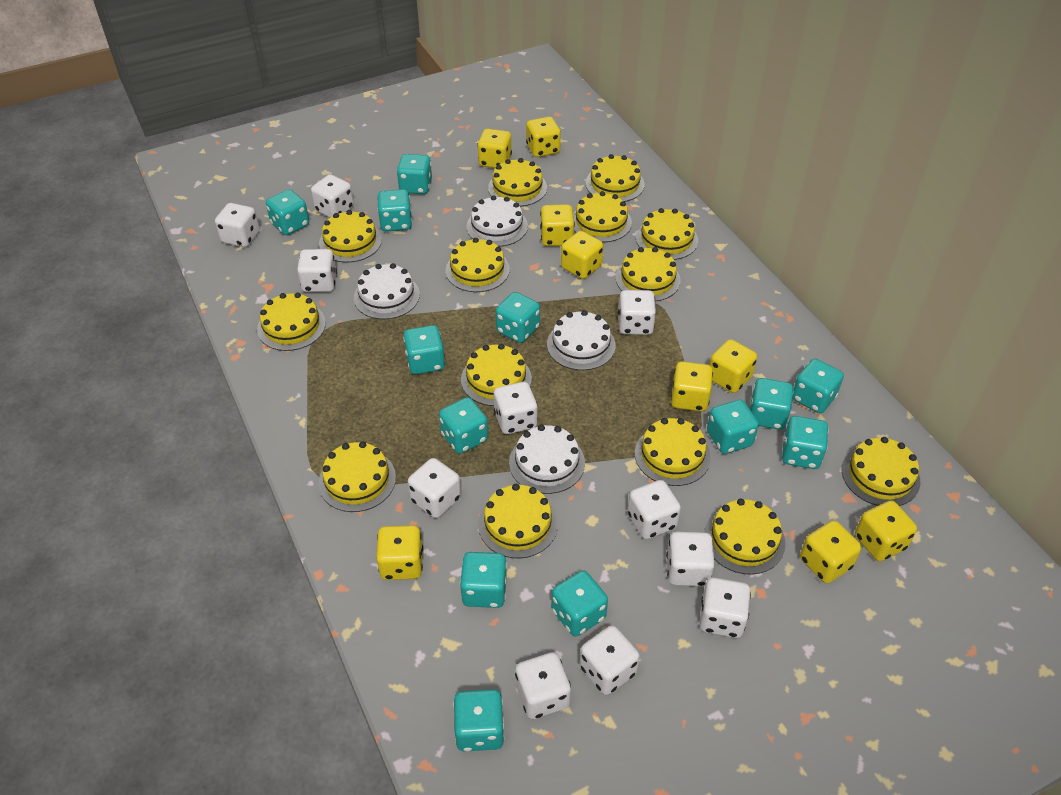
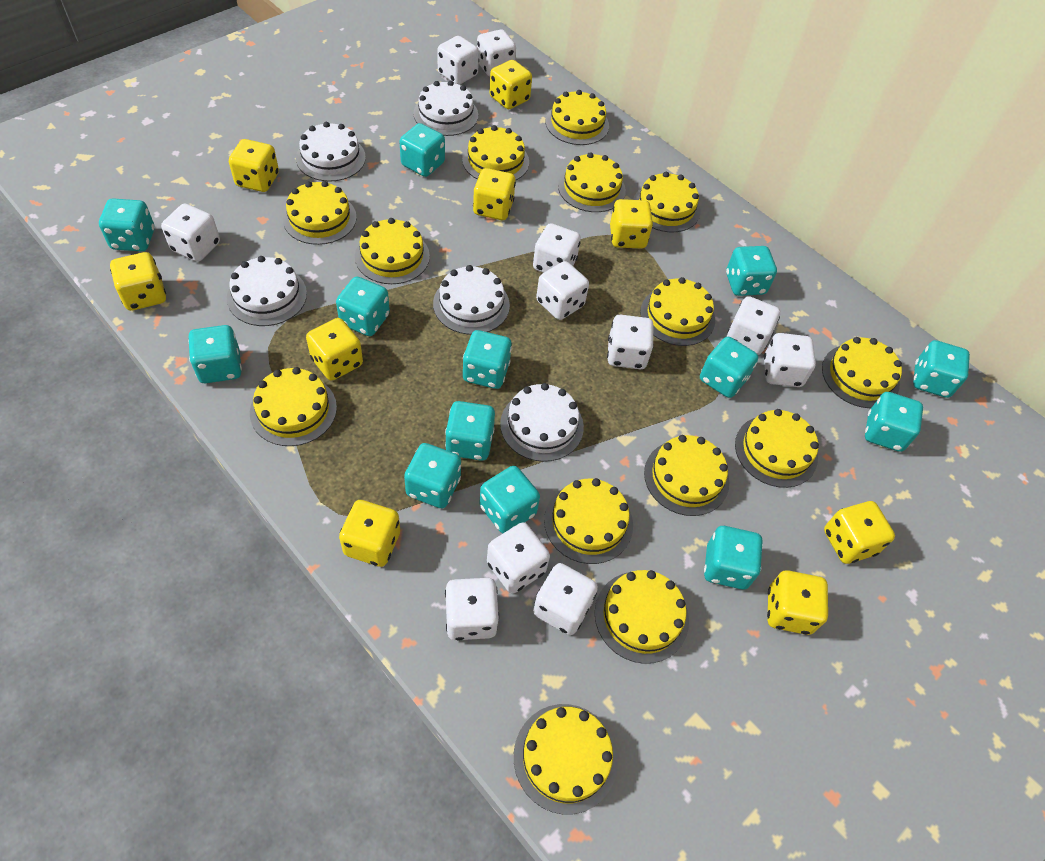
white cake: 4 -> 5

